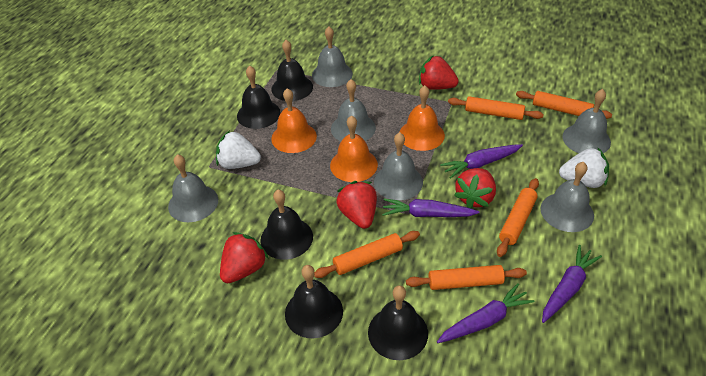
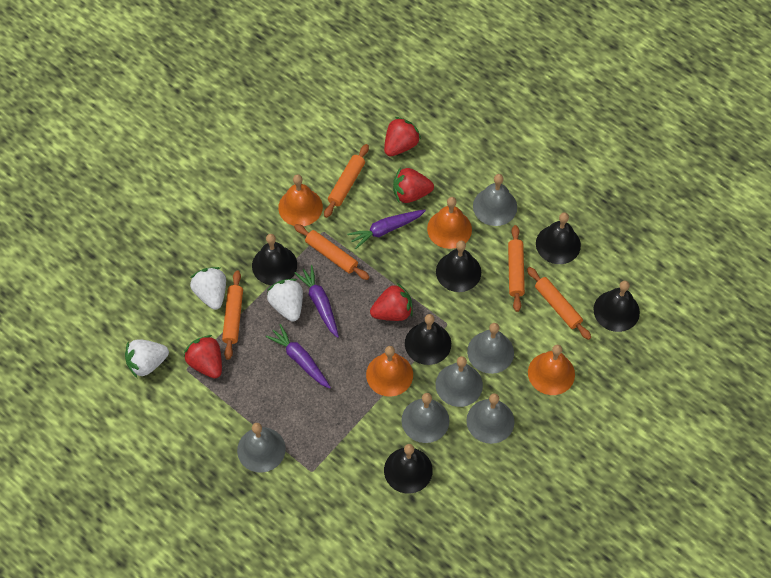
black bell: 5 -> 6
orange bell: 3 -> 4
purple carrot: 4 -> 3
white strawberry: 2 -> 3

